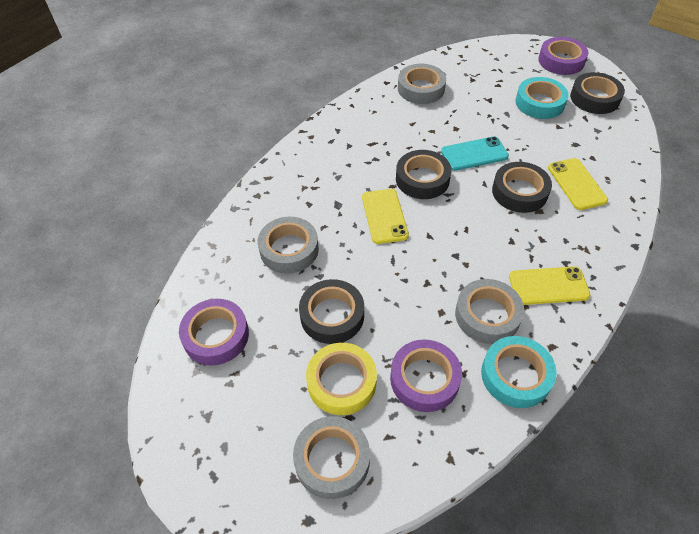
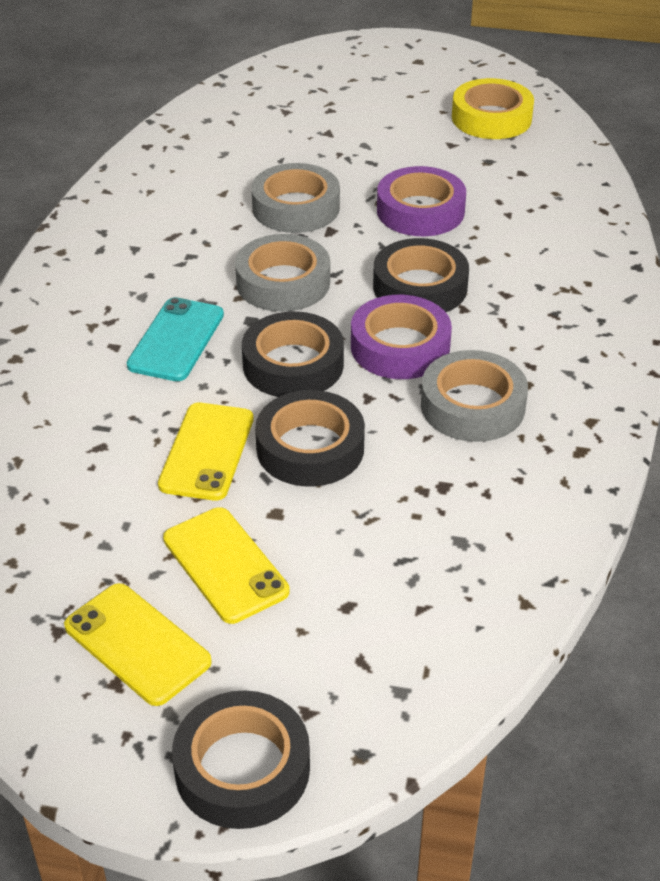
grey tape: 4 -> 3
purple tape: 3 -> 2
turquoise tape: 2 -> 0

